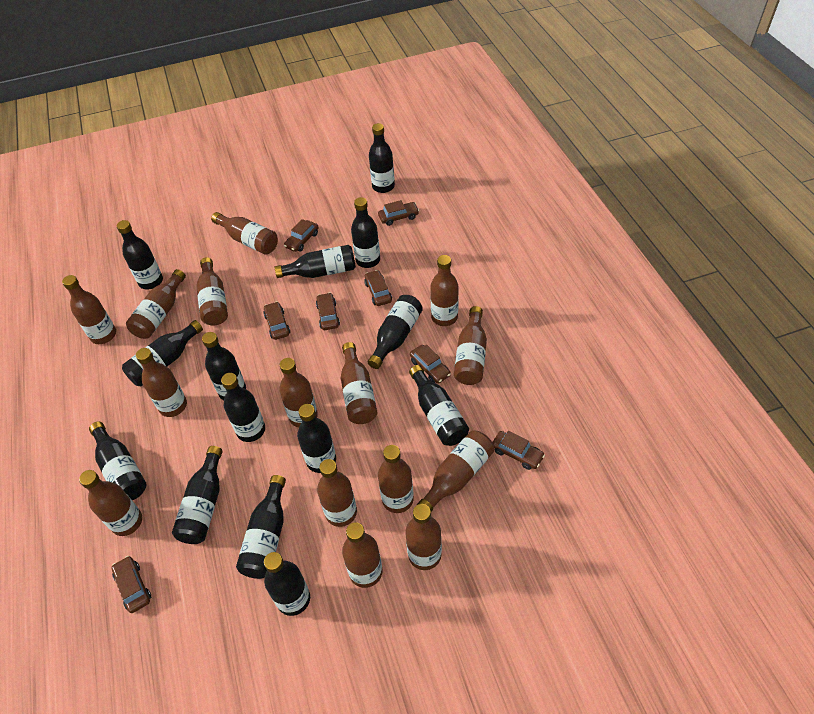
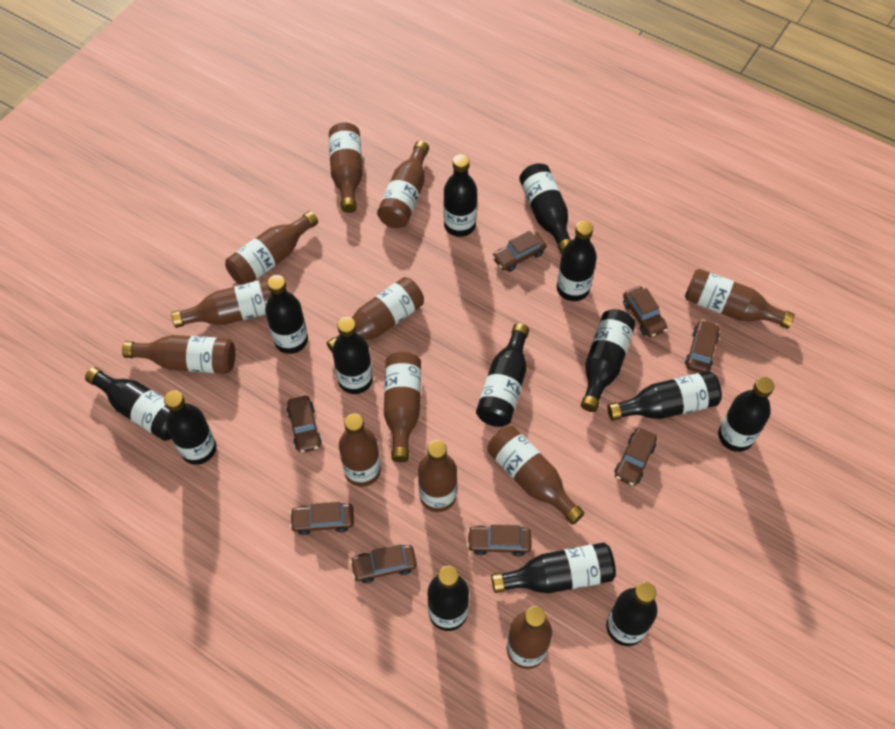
brown bottle: 15 -> 12

